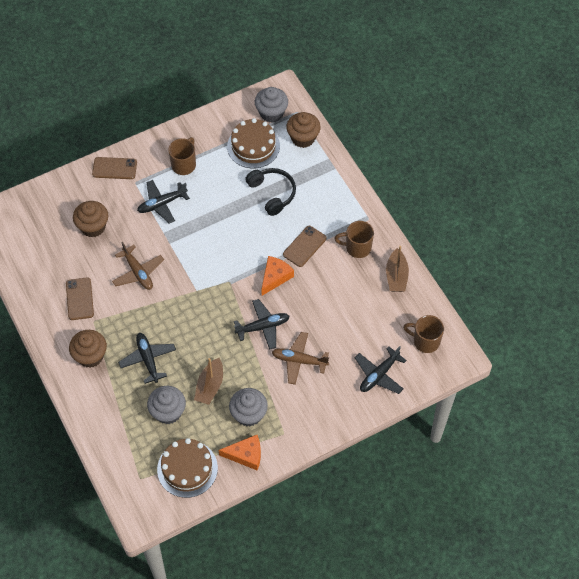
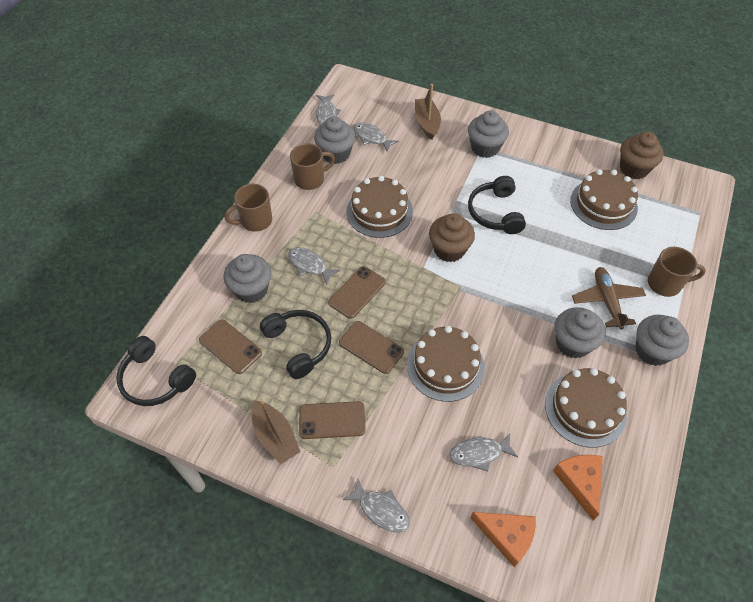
black headphones: 1 -> 3
black plane: 4 -> 0
brown cake: 2 -> 4
brown cupcake: 3 -> 2
brown phone: 3 -> 4
brown plane: 2 -> 1
grey cupcake: 3 -> 5
grey fish: 0 -> 5

